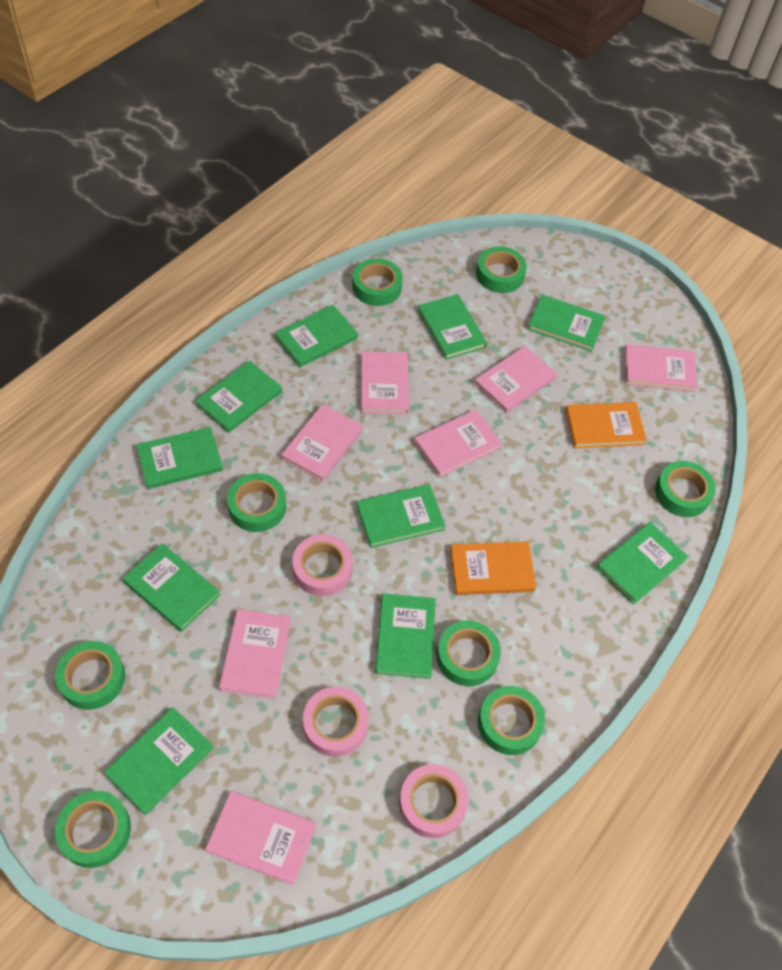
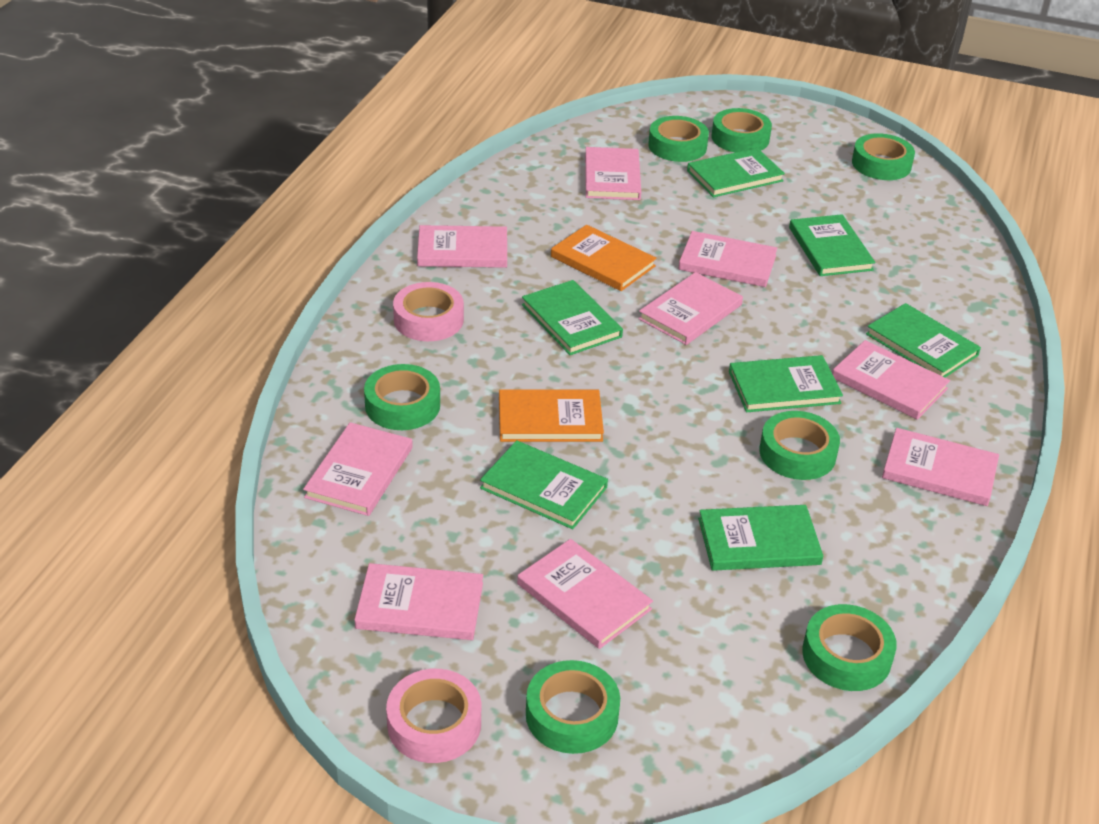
green book: 10 -> 7
green tape: 8 -> 7
pink book: 7 -> 9
pink tape: 3 -> 2

